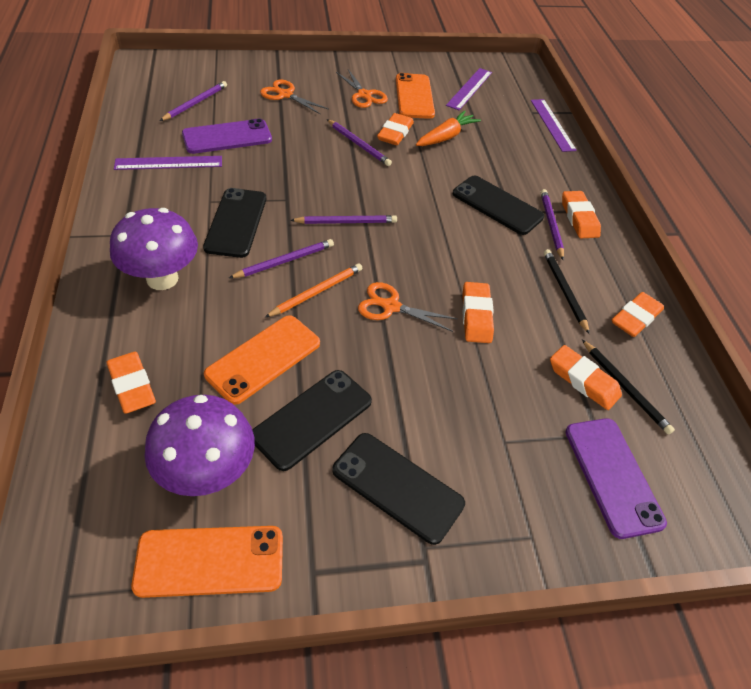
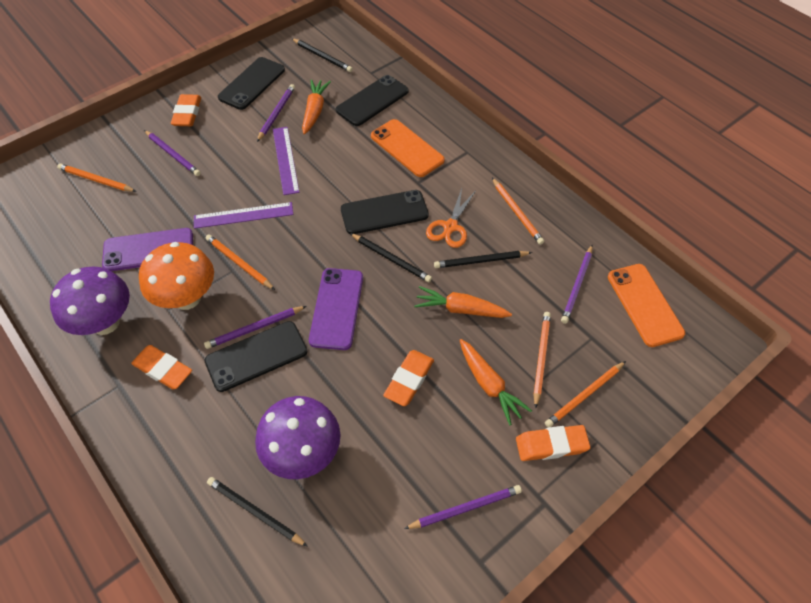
black pencil: 2 -> 4
orange carrot: 1 -> 3
orange eraser: 6 -> 4
orange mushroom: 0 -> 1
orange pencil: 1 -> 5
orange phone: 3 -> 2
orange scissors: 3 -> 1
purple ruler: 3 -> 2

